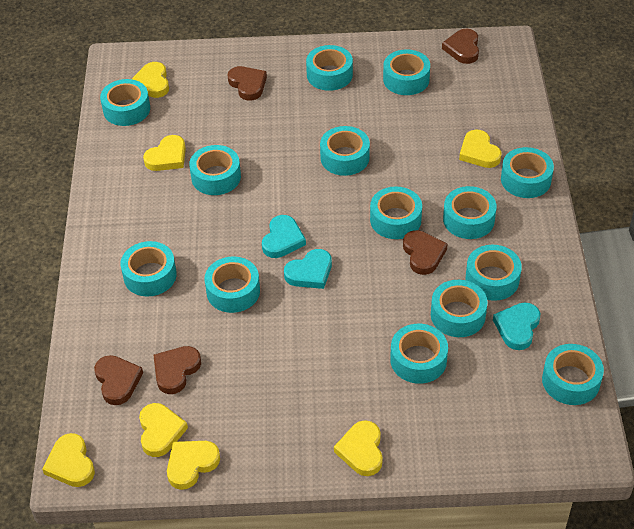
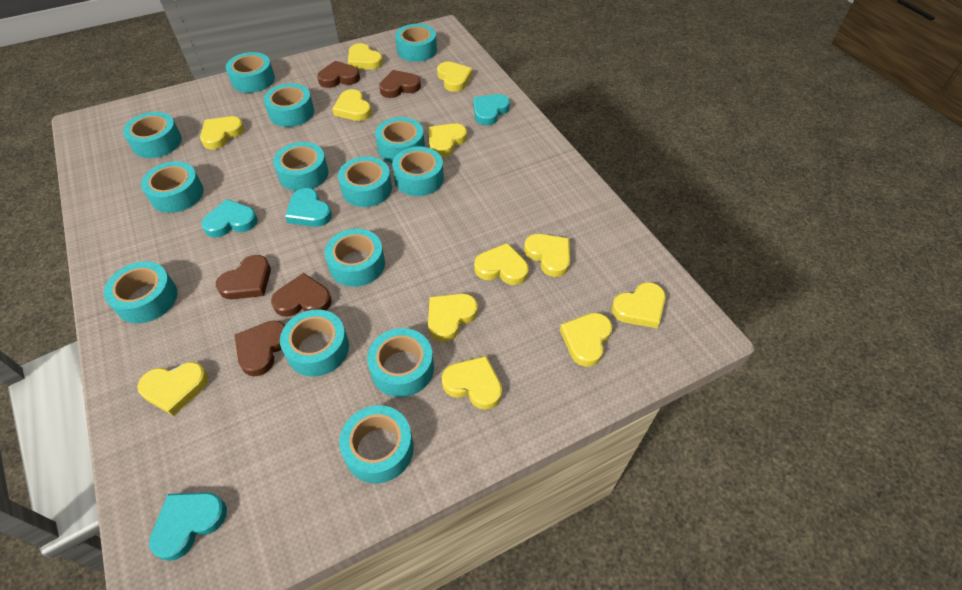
turquoise heart: 3 -> 4
yellow heart: 7 -> 12

